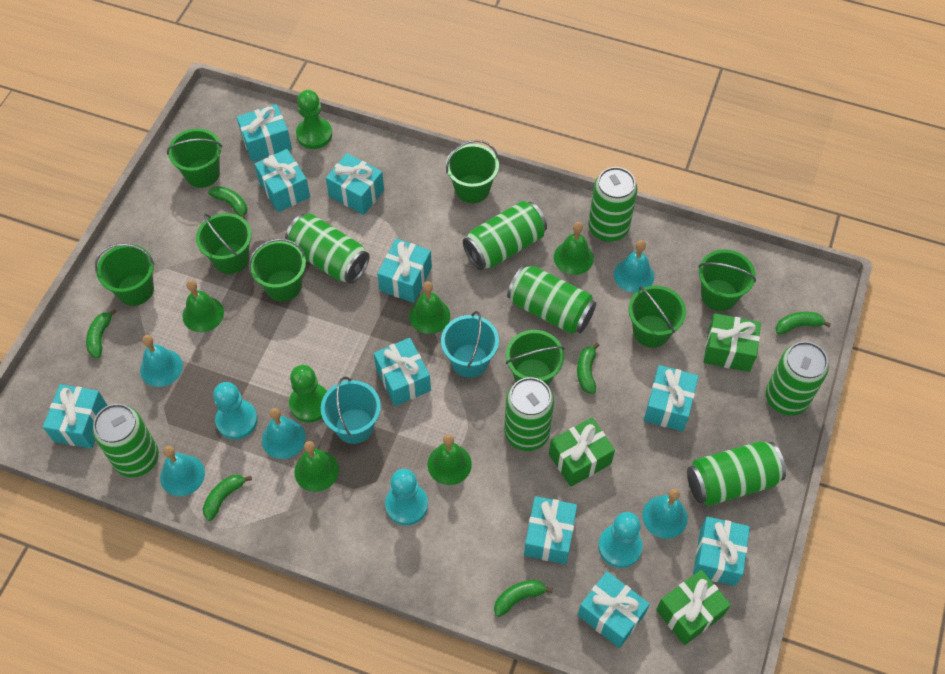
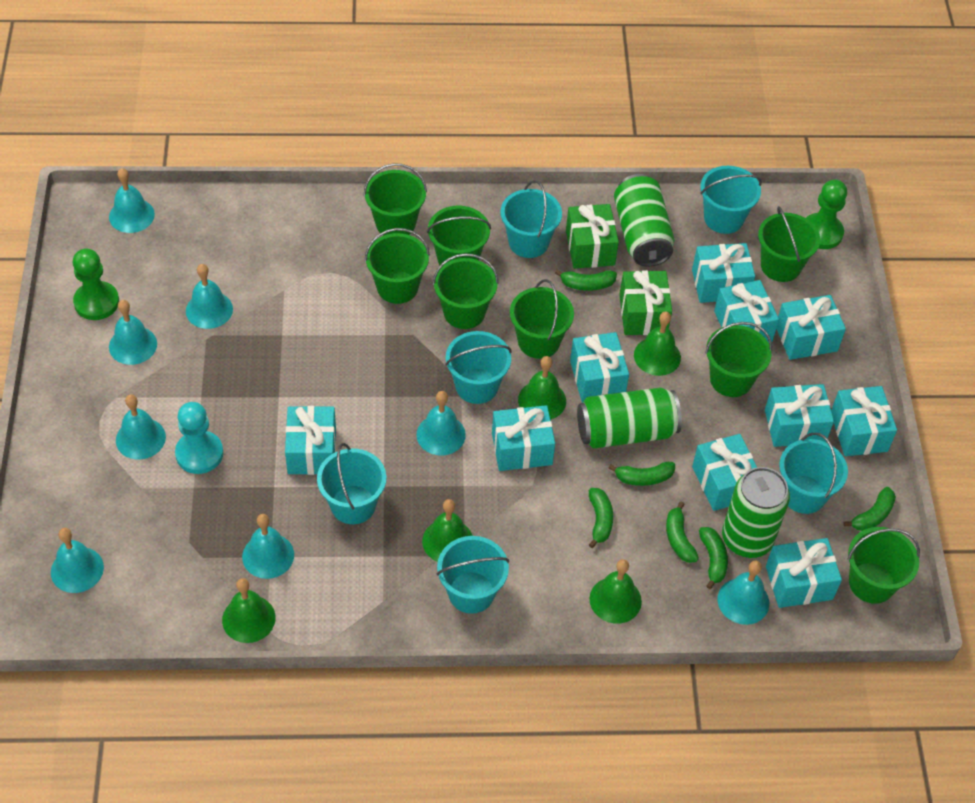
green can: 8 -> 3
green gift: 3 -> 2
turquoise bell: 5 -> 8
turquoise bucket: 2 -> 6
turquoise pawn: 3 -> 1

